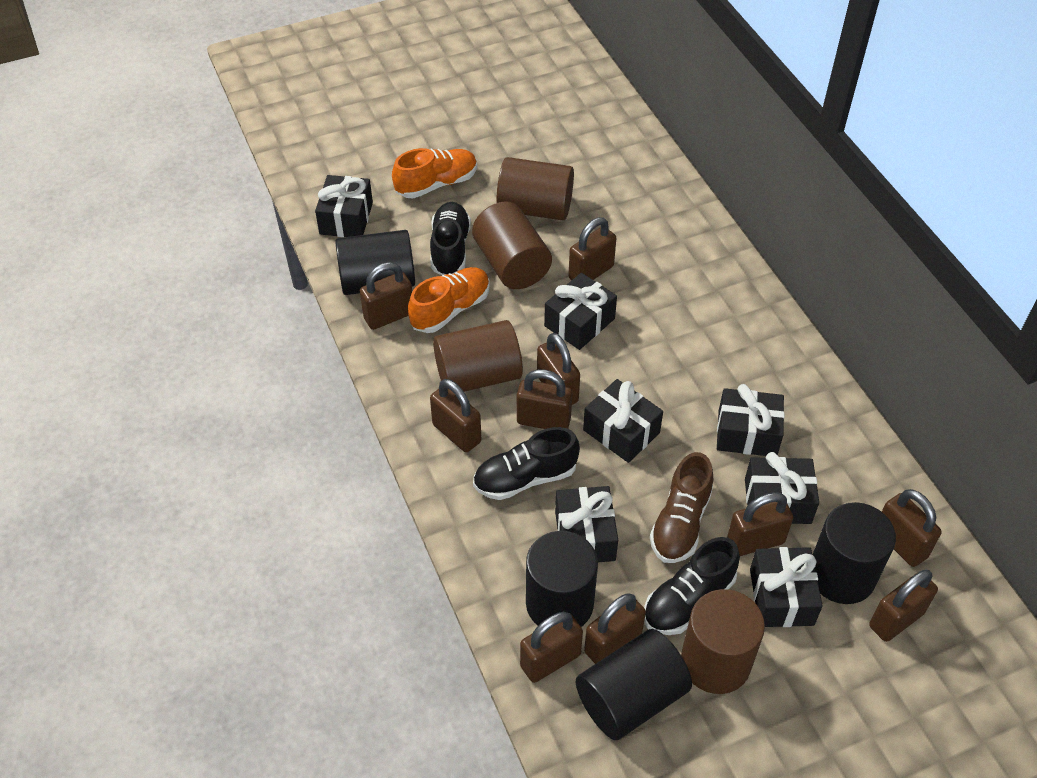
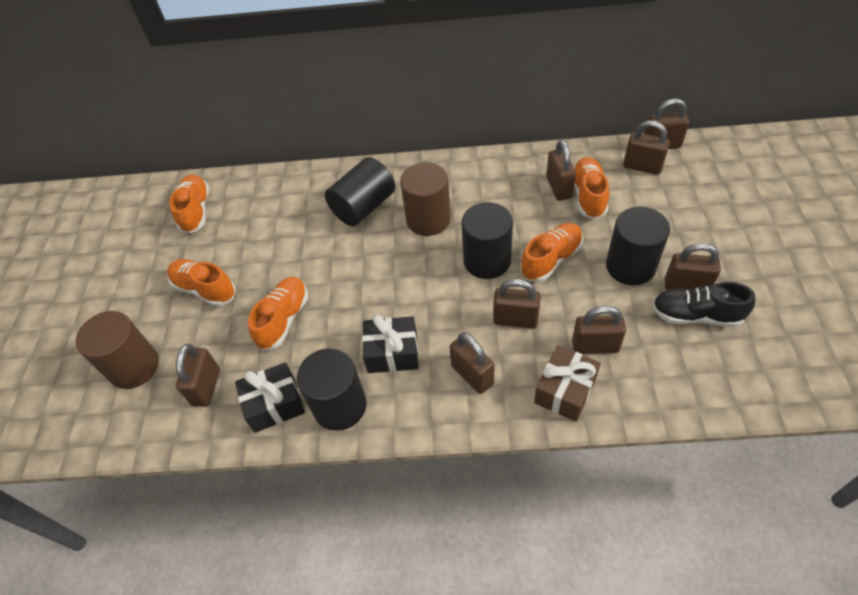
black gift: 7 -> 2
black shoe: 3 -> 1
brown cylinder: 4 -> 2
brown gift: 0 -> 1
brown padlock: 10 -> 8
brown shoe: 1 -> 0
orange shoe: 2 -> 5

